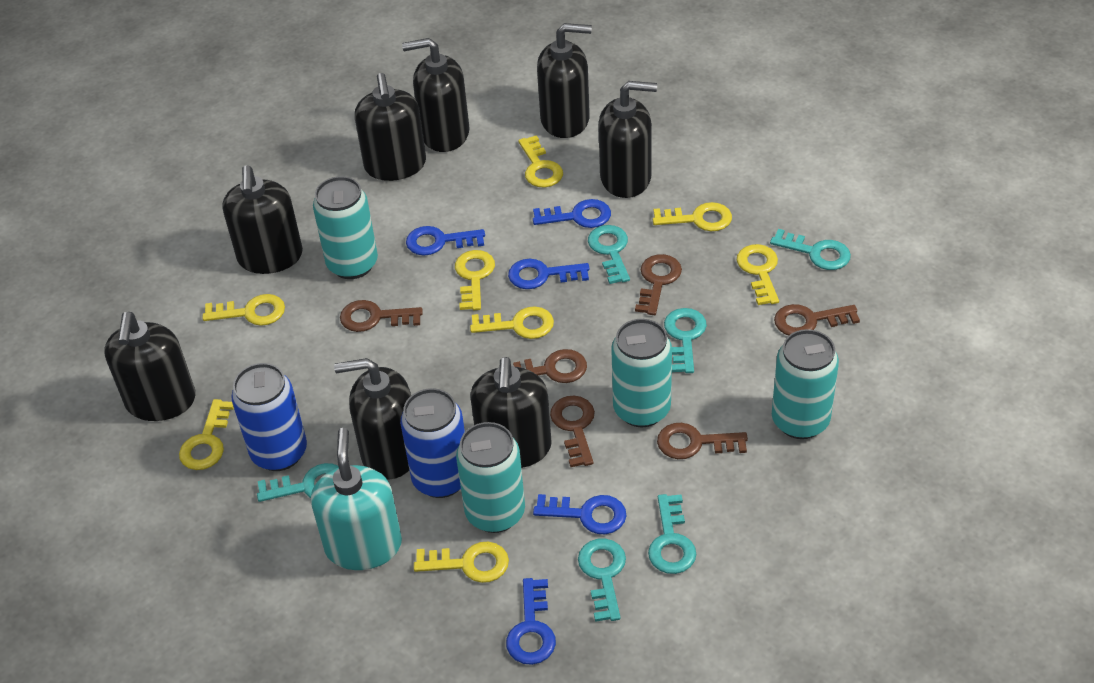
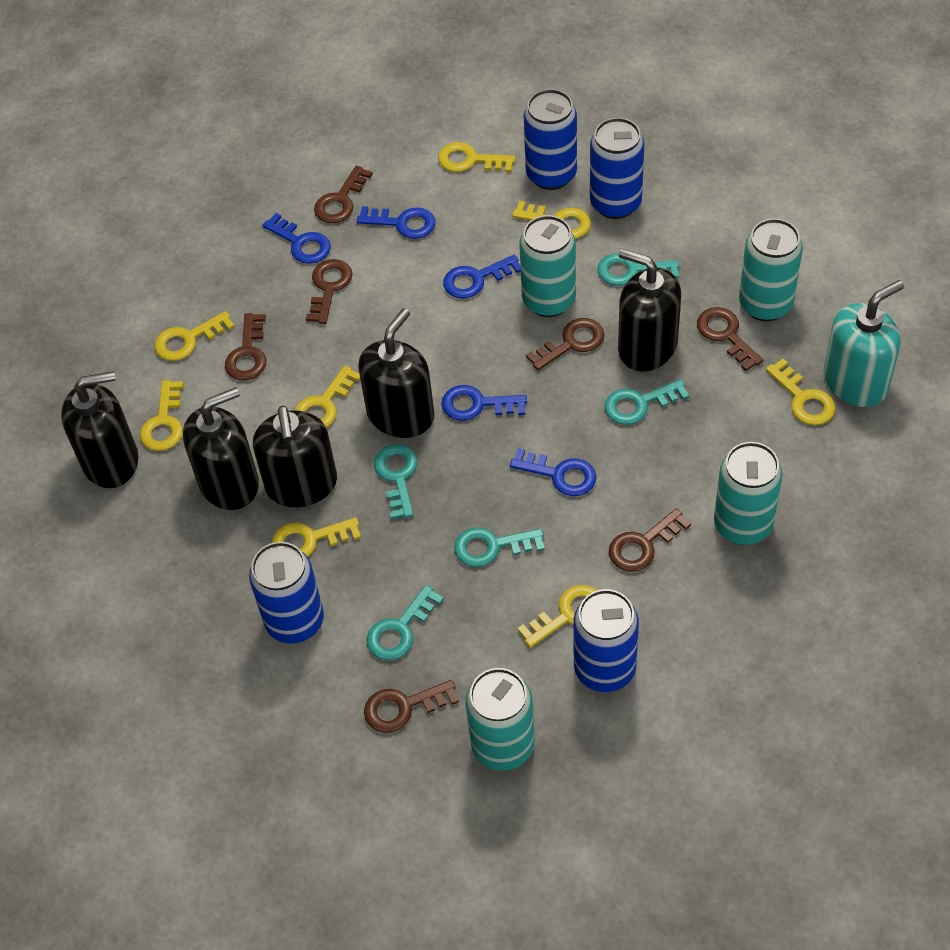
black soap dispenser: 8 -> 5
blue can: 2 -> 4
brown key: 6 -> 7
turquoise key: 6 -> 5

